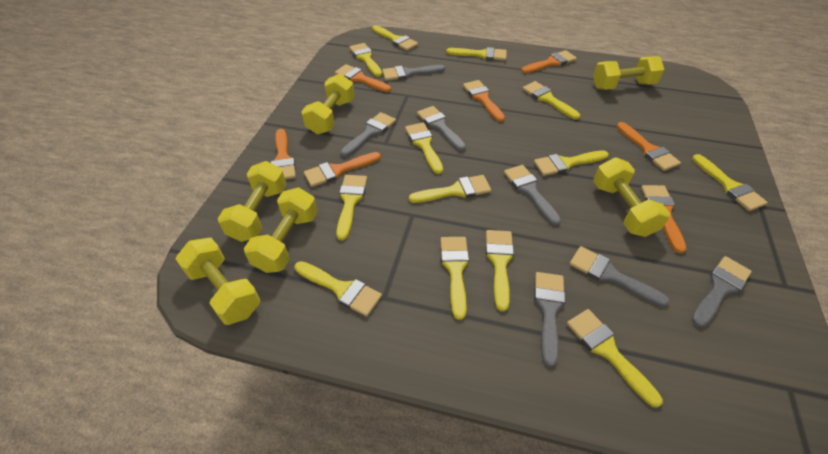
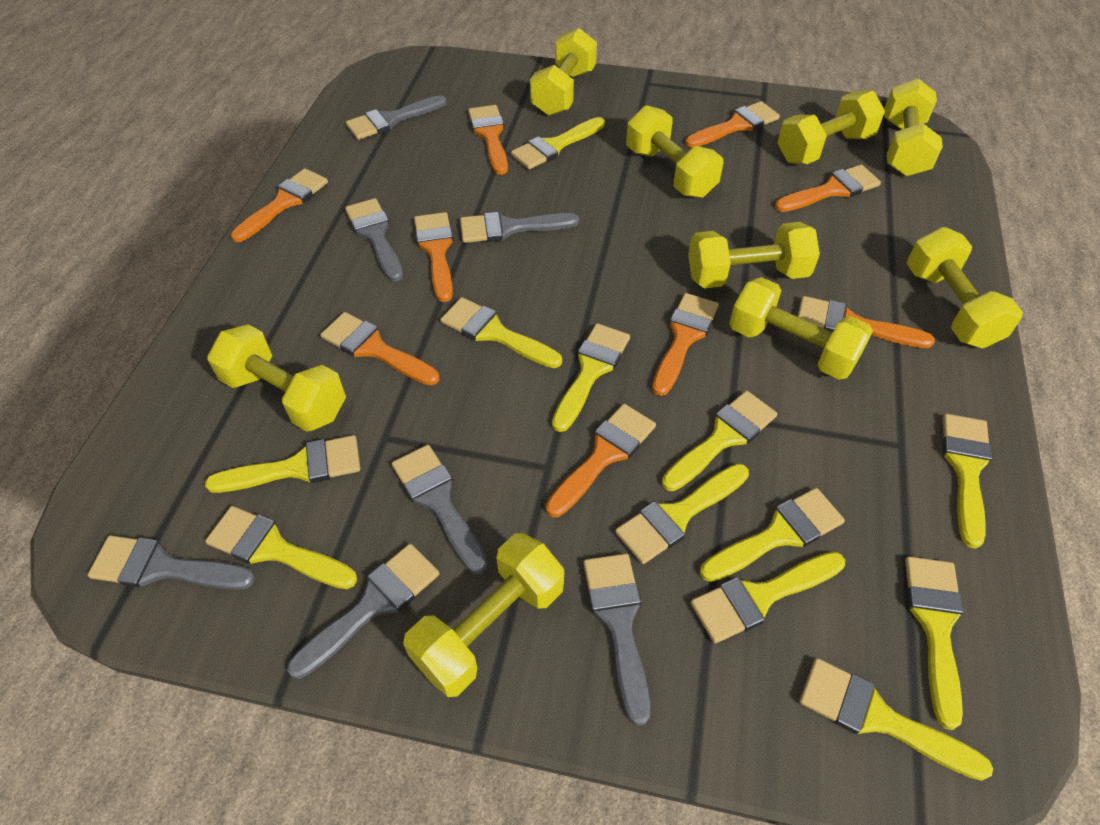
orange brush: 7 -> 9
yellow brush: 13 -> 12
yellow dumbbell: 6 -> 9

